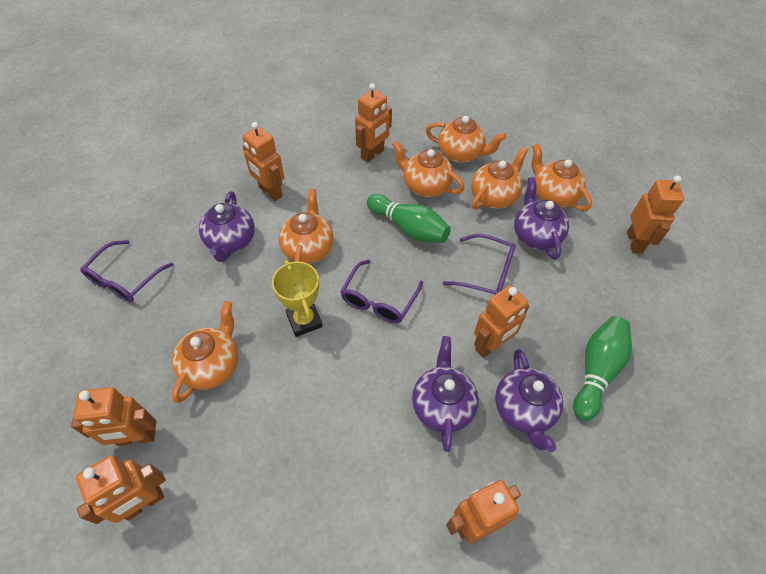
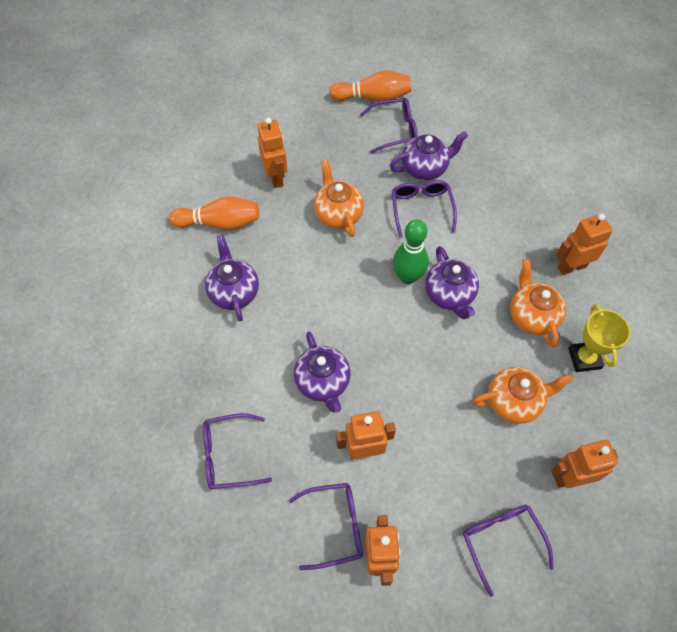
green bowling pin: 2 -> 1
orange bowling pin: 0 -> 2
orange robot: 7 -> 5
orange teapot: 6 -> 3
purple glasses: 3 -> 5

